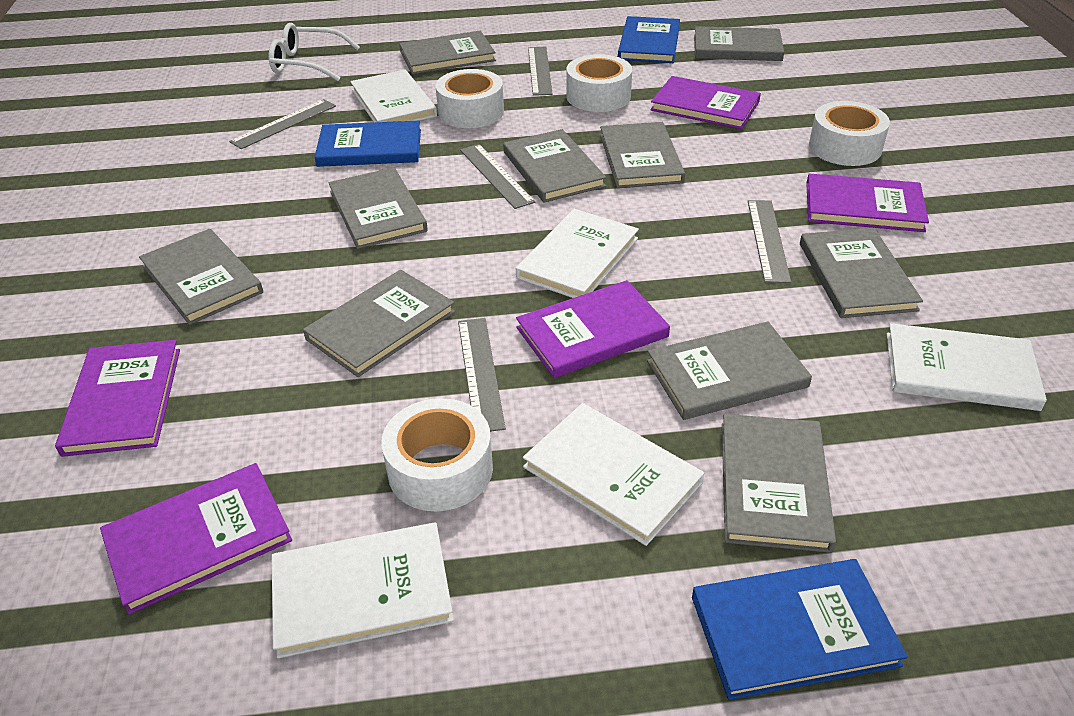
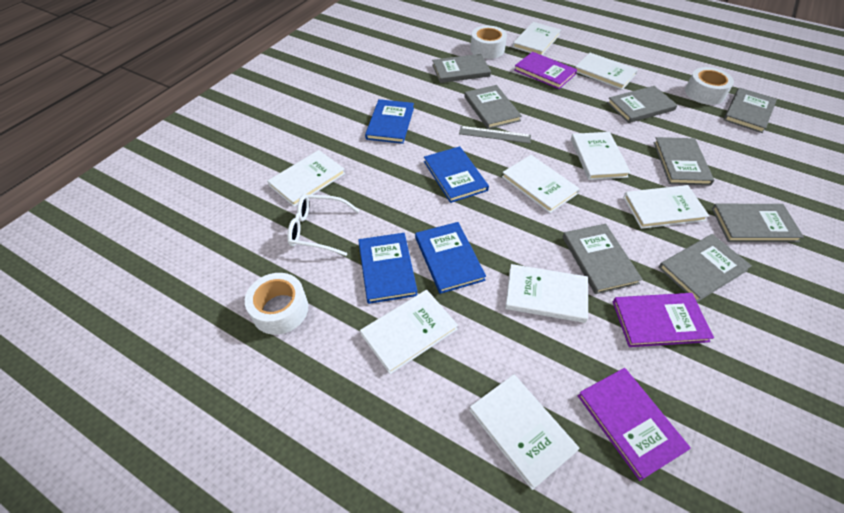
blue book: 3 -> 4
grey book: 10 -> 8
grey ruler: 5 -> 1
purple book: 5 -> 3
white book: 5 -> 9
white tape: 4 -> 3

